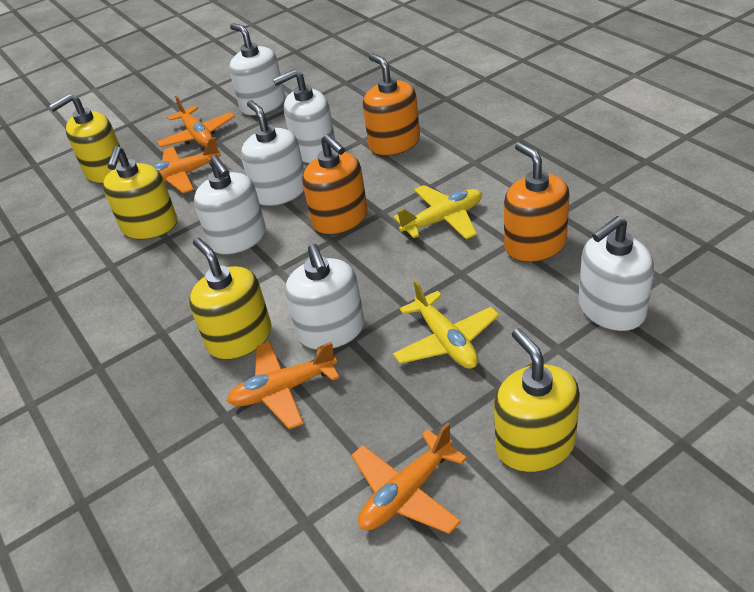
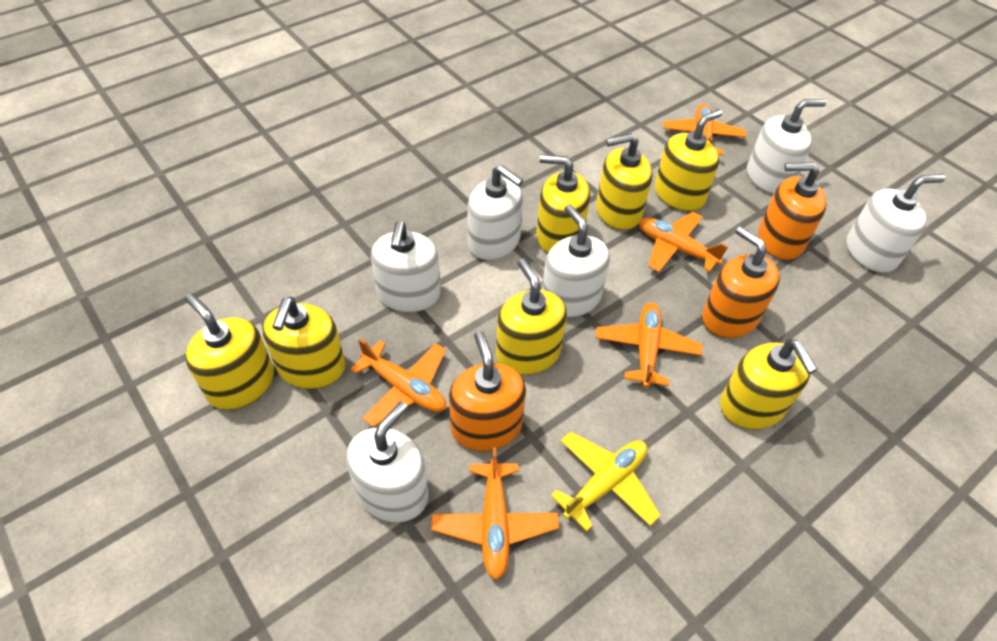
orange plane: 4 -> 5
yellow plane: 2 -> 1
yellow soap dispenser: 4 -> 7

